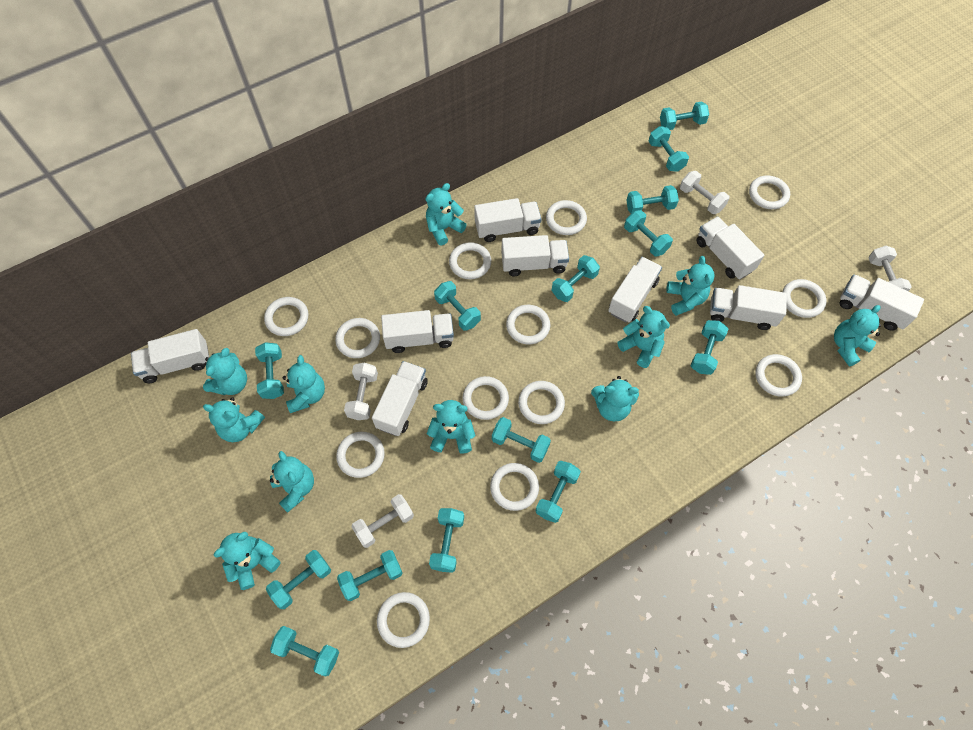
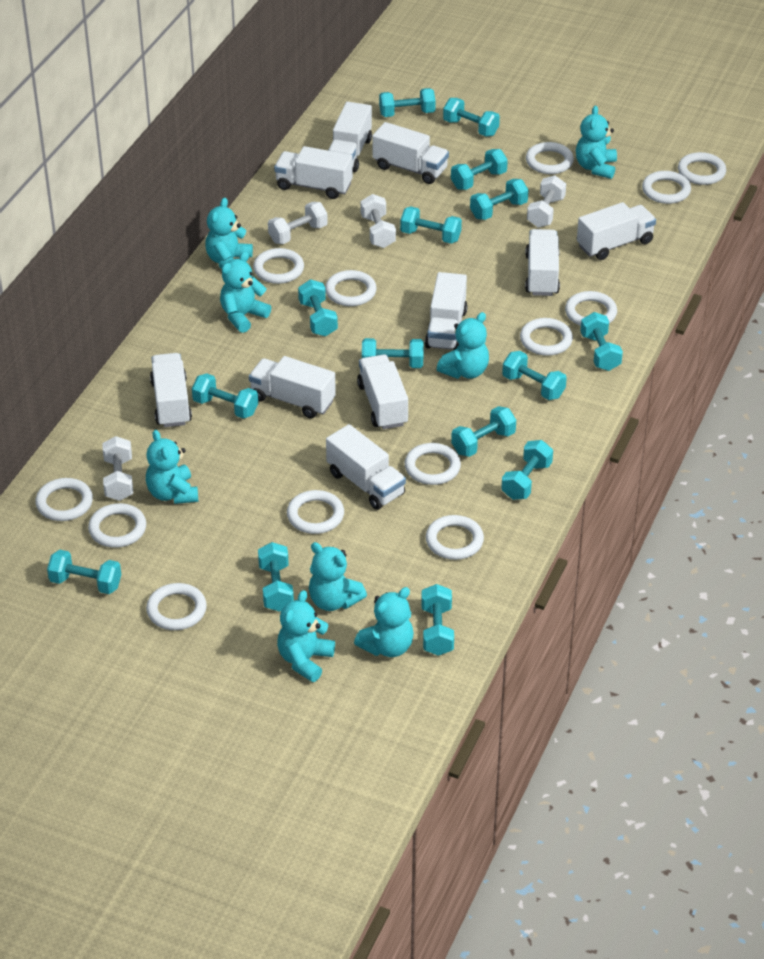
turquoise dumbbell: 14 -> 15
turquoise teddy bear: 11 -> 8
white truck: 9 -> 10

